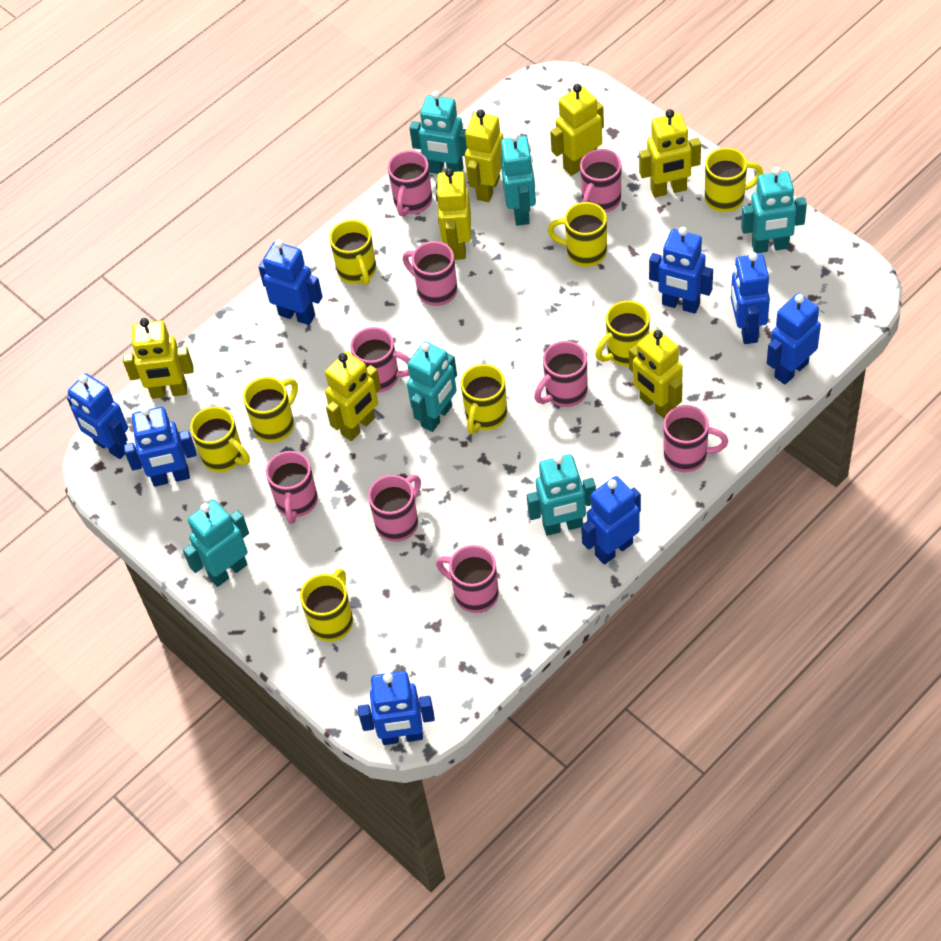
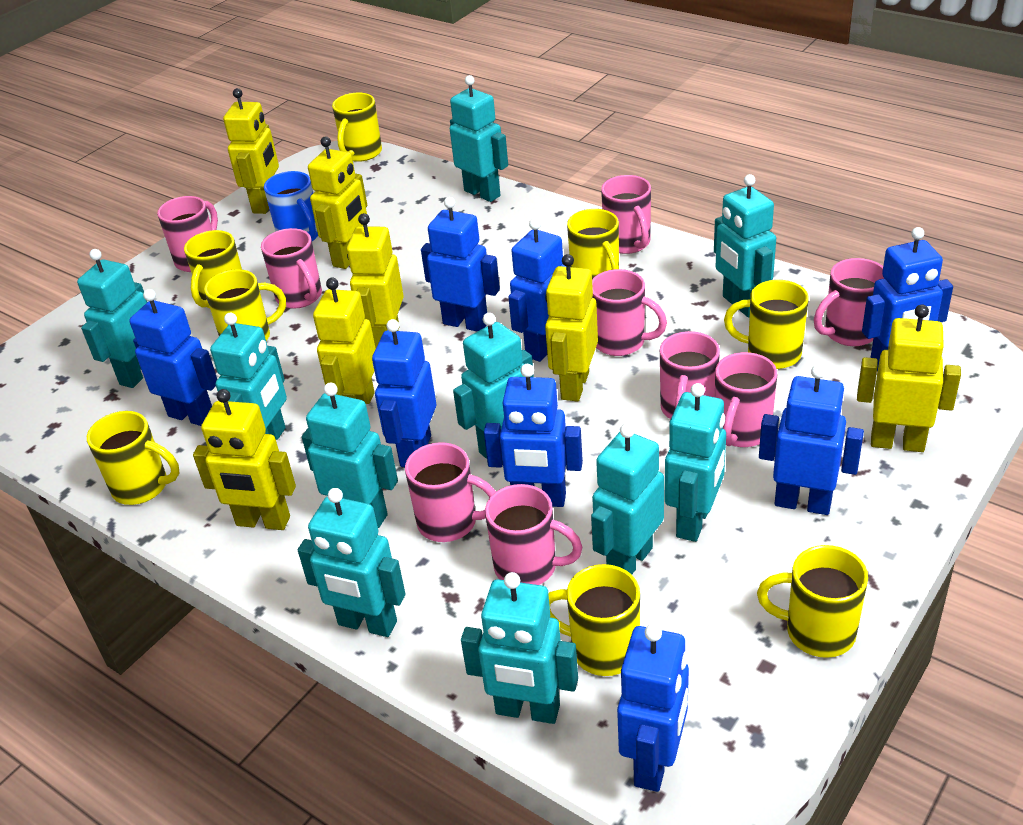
blue mug: 0 -> 1
turquoise robot: 6 -> 10

